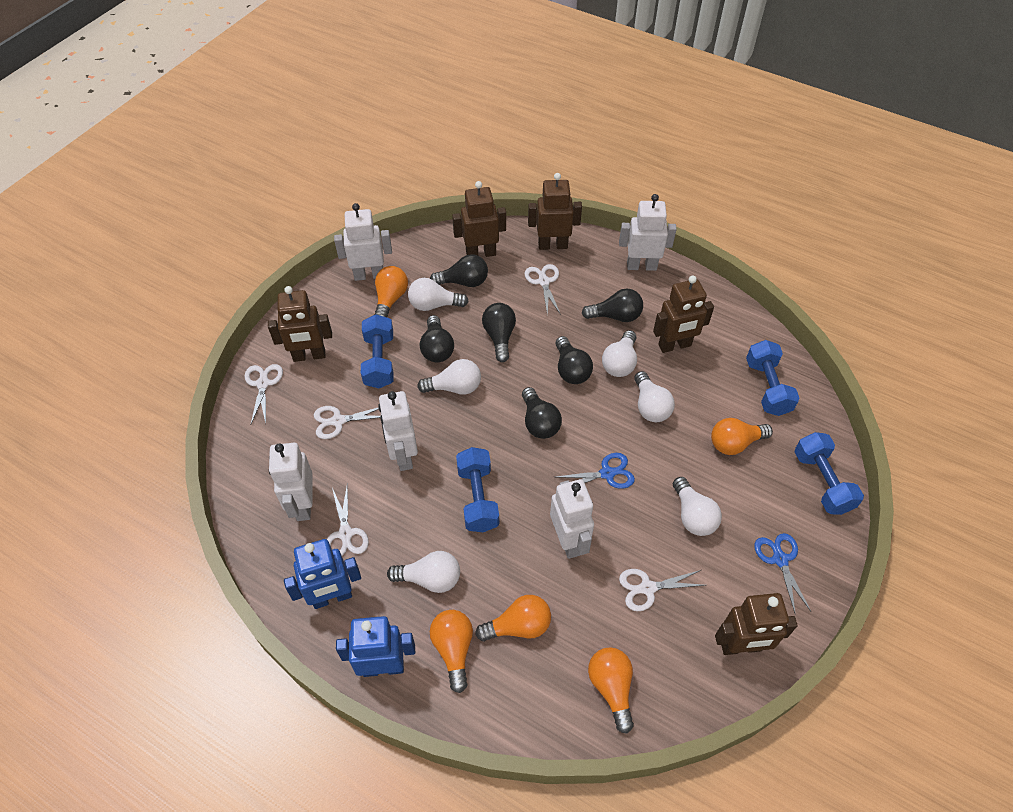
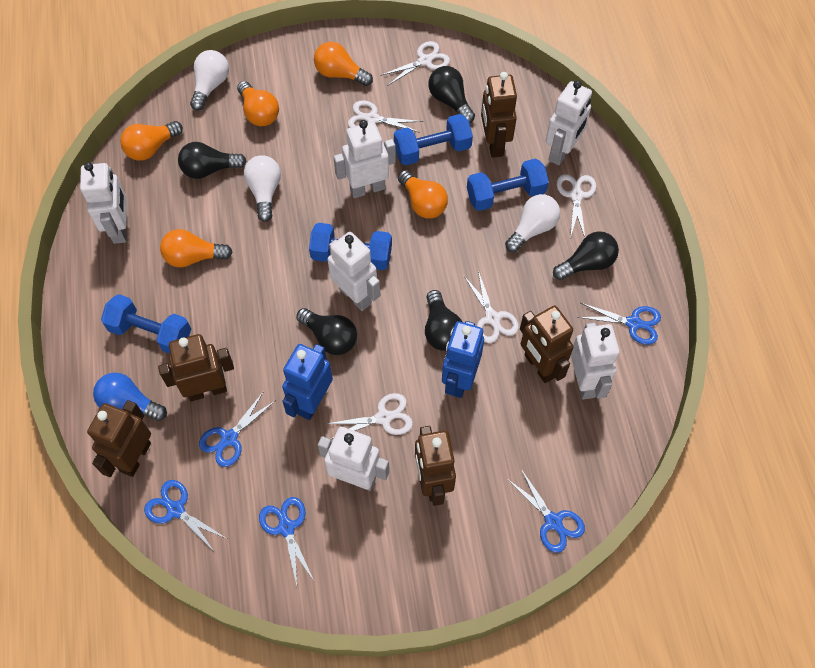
black light bulb: 6 -> 5
blue light bulb: 0 -> 1
blue scissors: 2 -> 5
white light bulb: 6 -> 3
white robot: 5 -> 6

